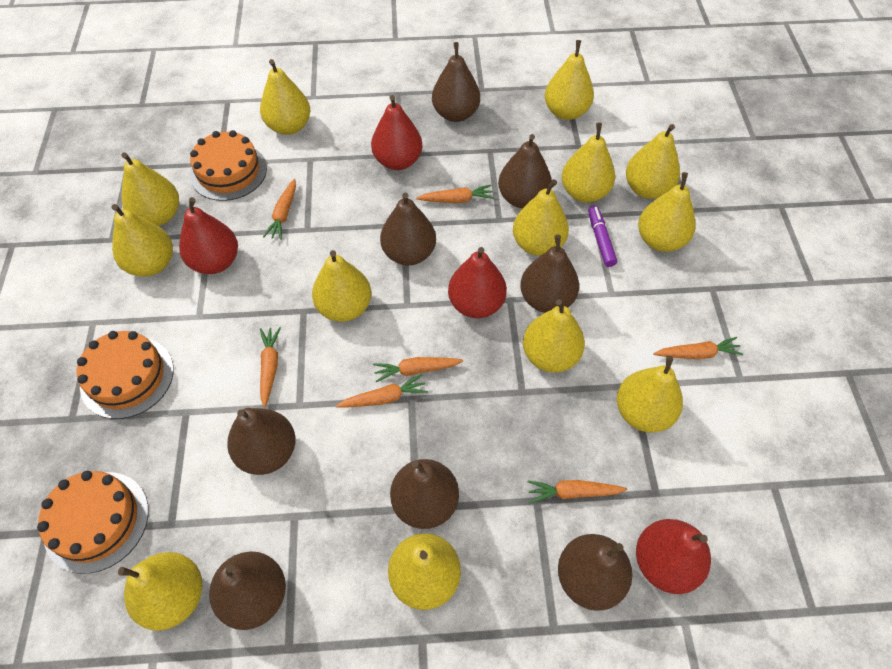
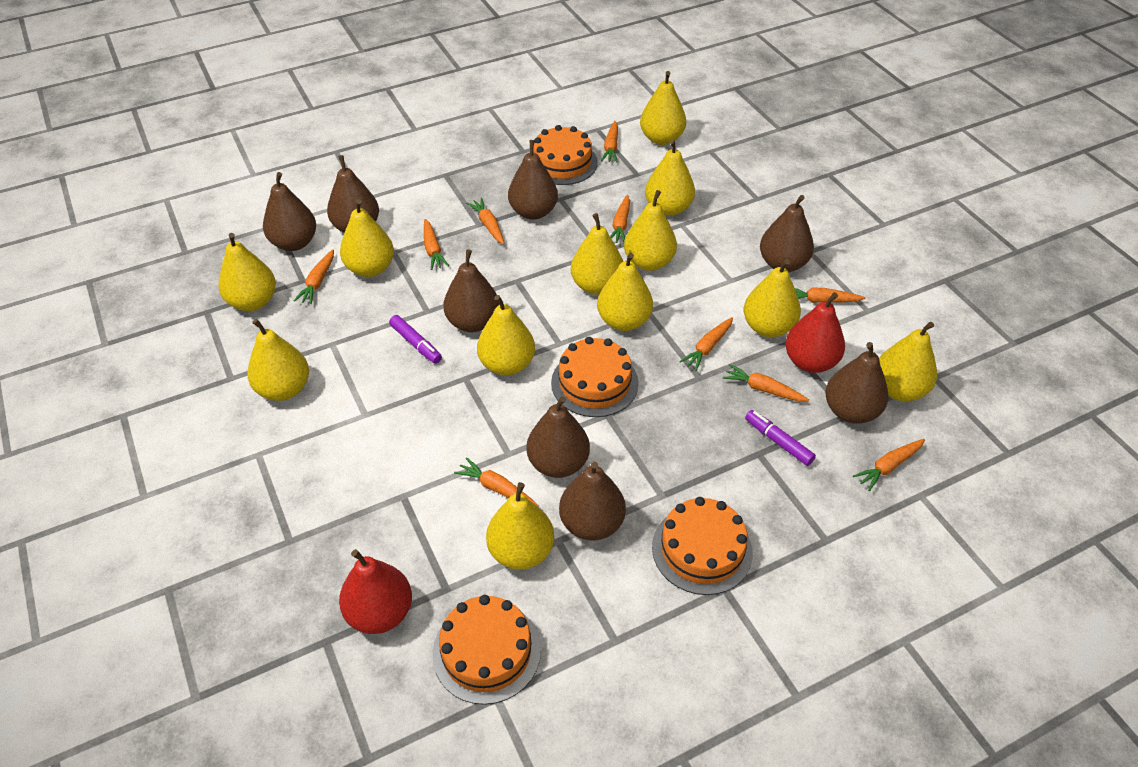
orange cake: 3 -> 4
orange carrot: 7 -> 10
purple marker: 1 -> 2
red pear: 4 -> 2
yellow pear: 13 -> 12

